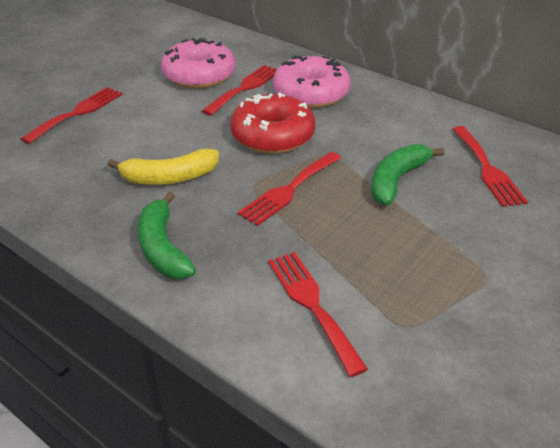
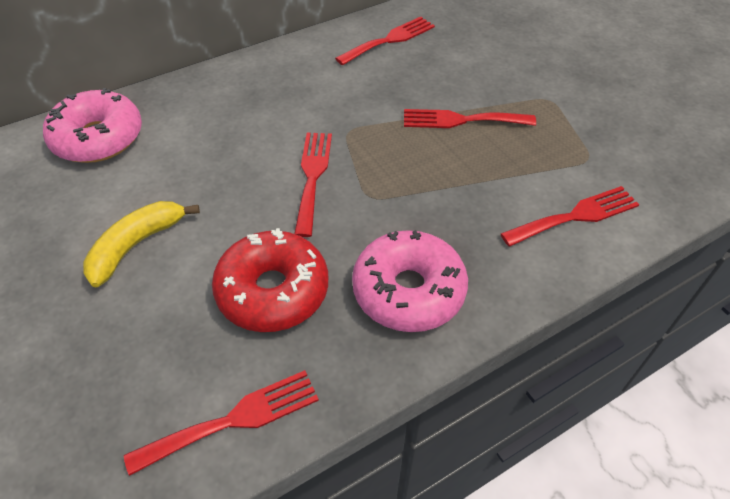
green banana: 2 -> 0

